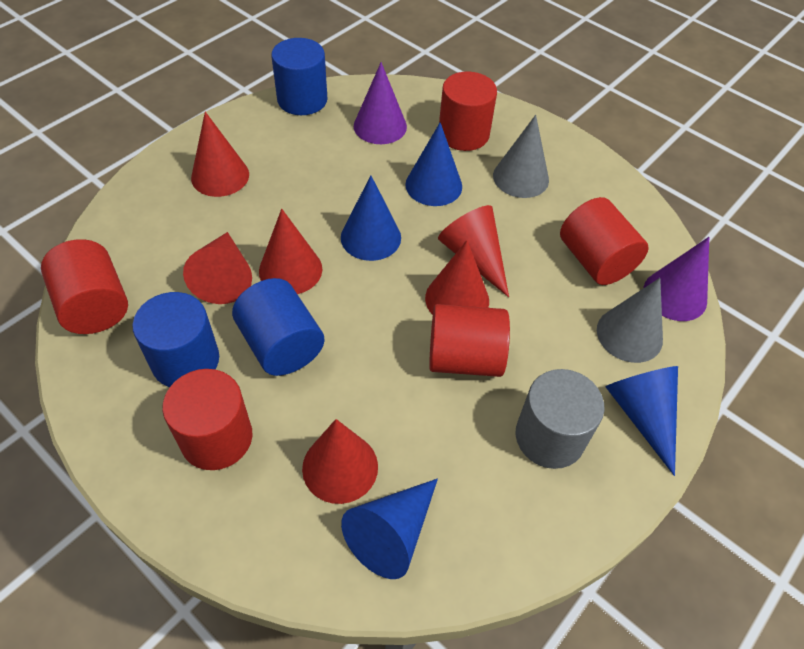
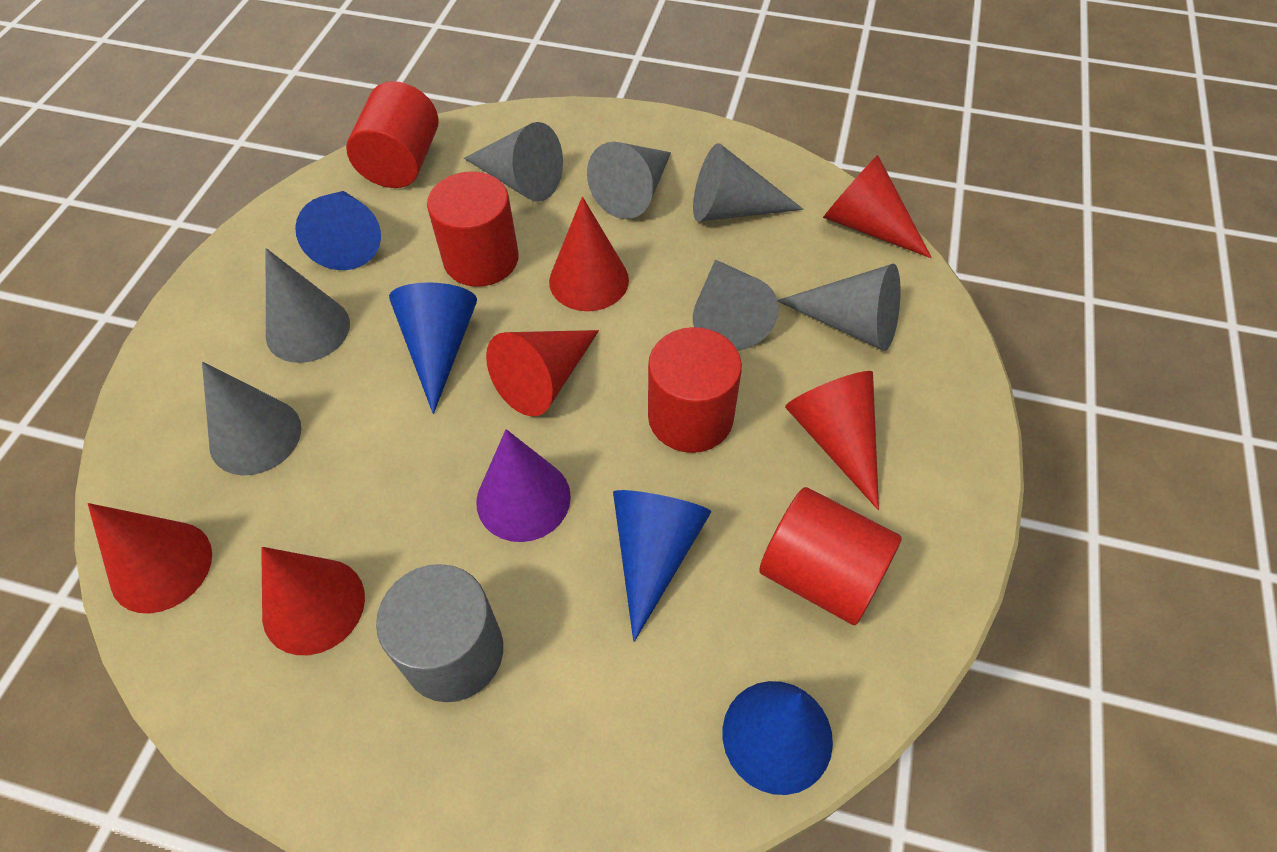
blue cylinder: 3 -> 0
grey cone: 2 -> 7
purple cone: 2 -> 1
red cylinder: 5 -> 4

